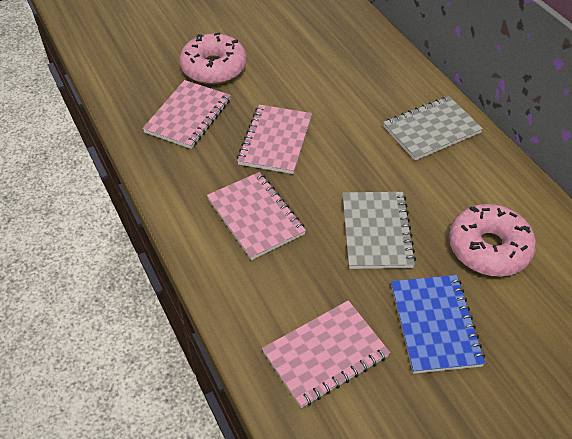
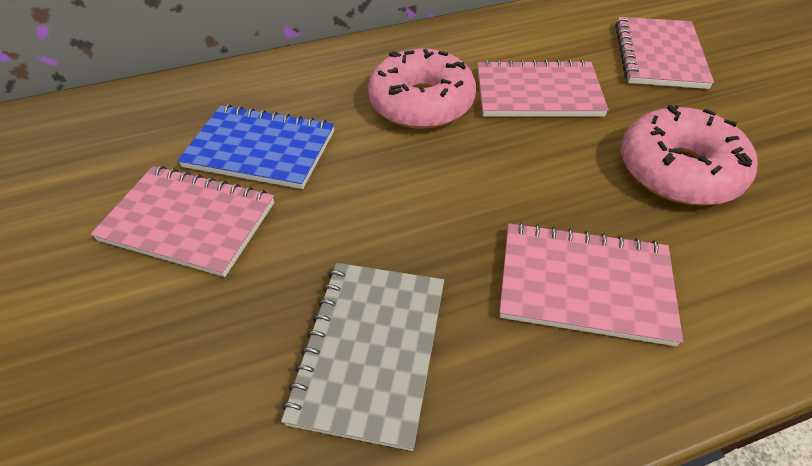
grey notebook: 2 -> 1

